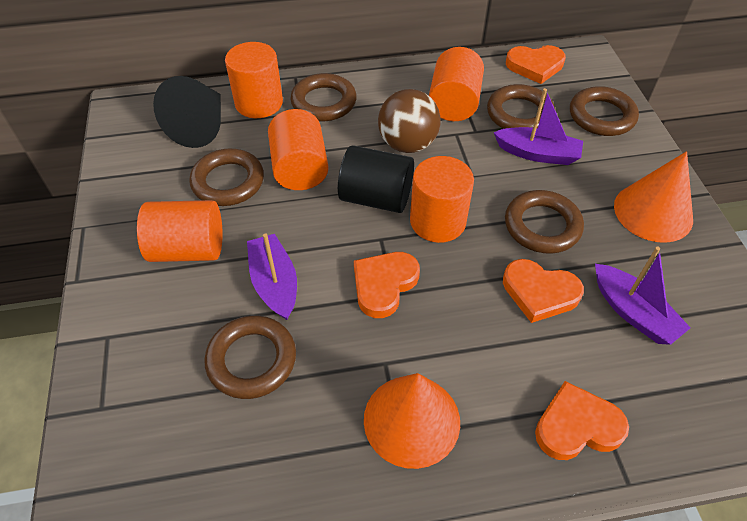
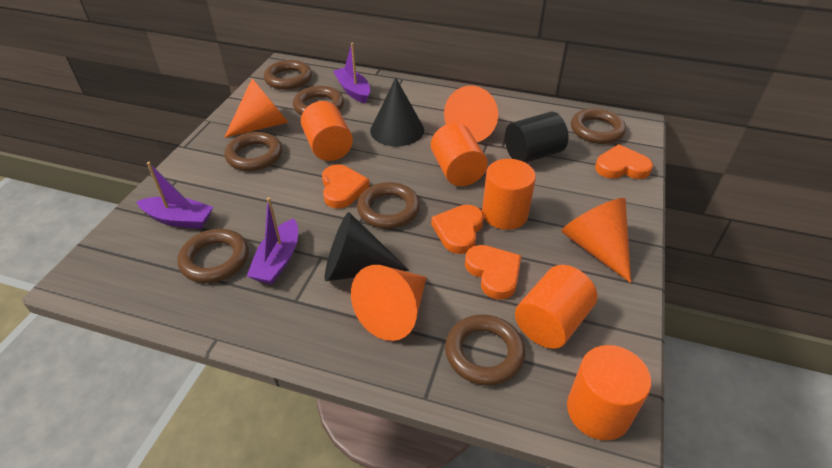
black cone: 1 -> 2
brown ball: 1 -> 0
brown ring: 6 -> 7
orange cone: 2 -> 4

